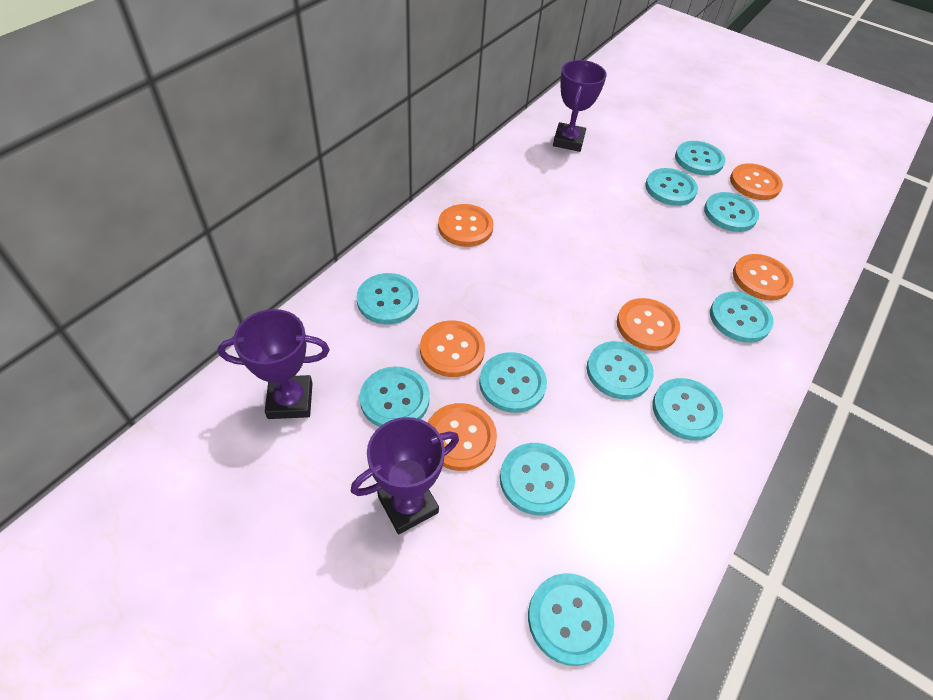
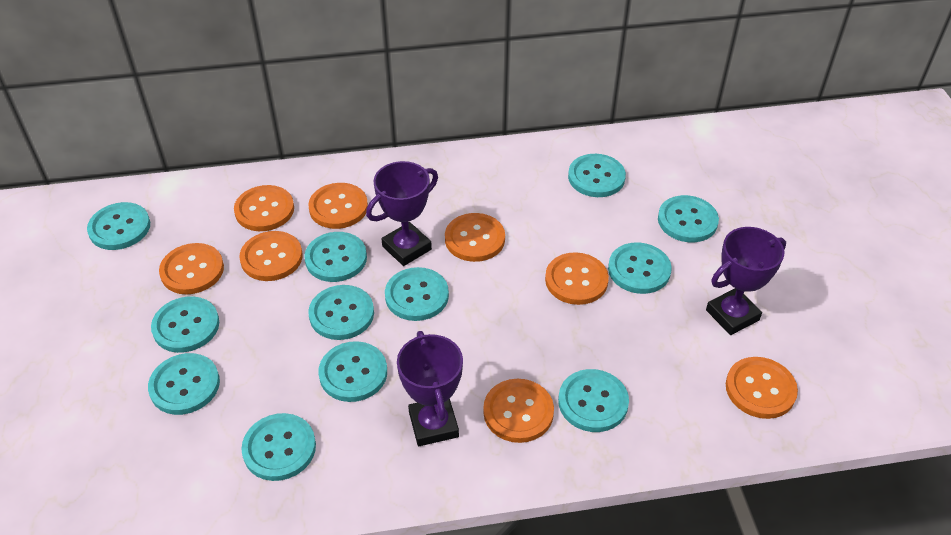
orange button: 6 -> 8
turquoise button: 11 -> 12

